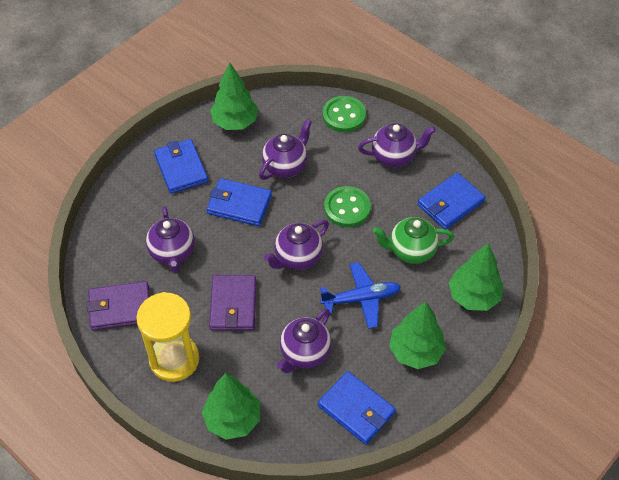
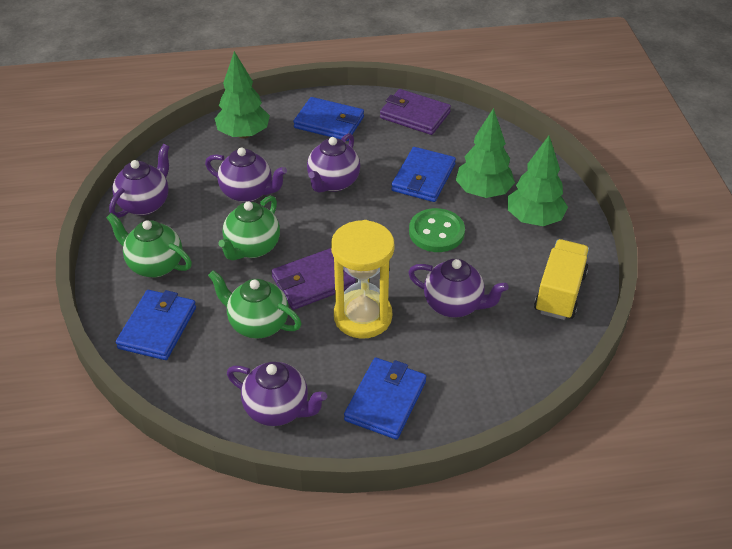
blue plane: 1 -> 0
green button: 2 -> 1
green teapot: 1 -> 3
green tree: 4 -> 3
yellow truck: 0 -> 1

